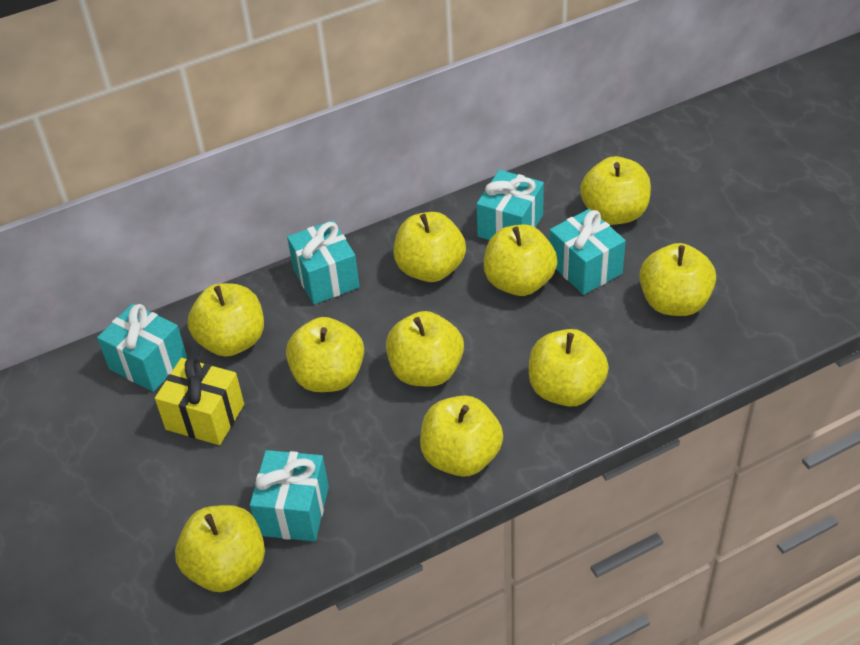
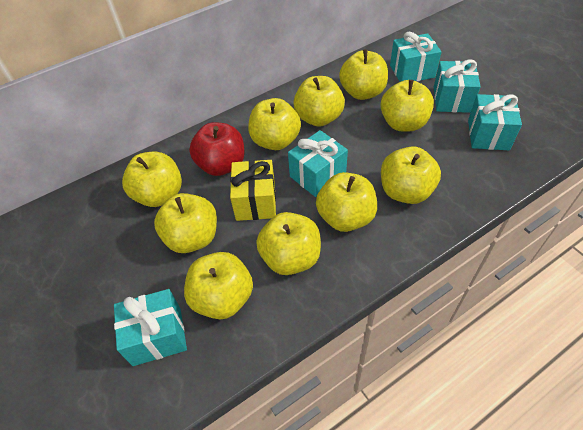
red apple: 0 -> 1

